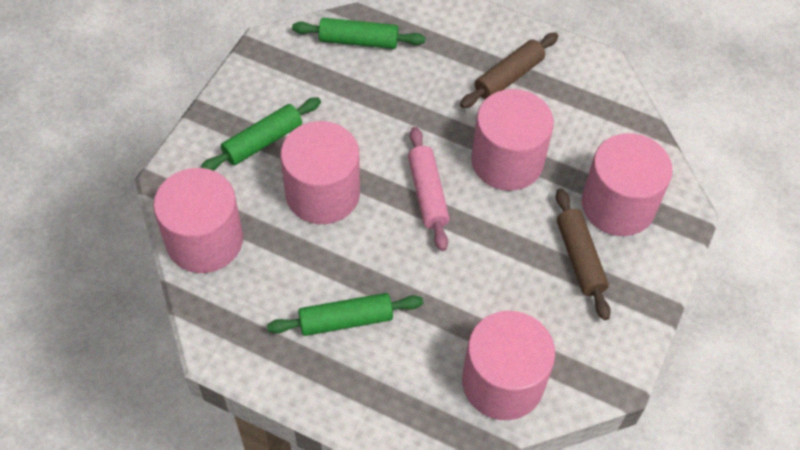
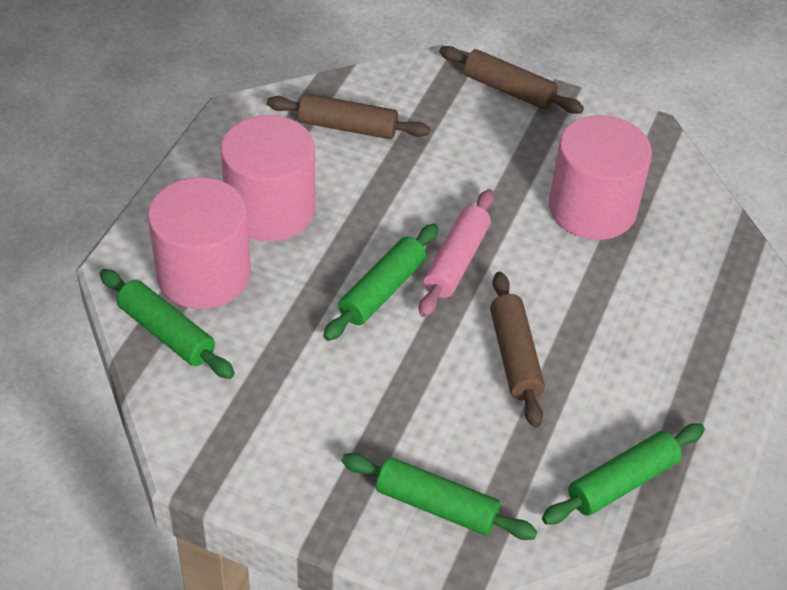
brown rolling pin: 2 -> 3
green rolling pin: 3 -> 4
pink cylinder: 5 -> 3

